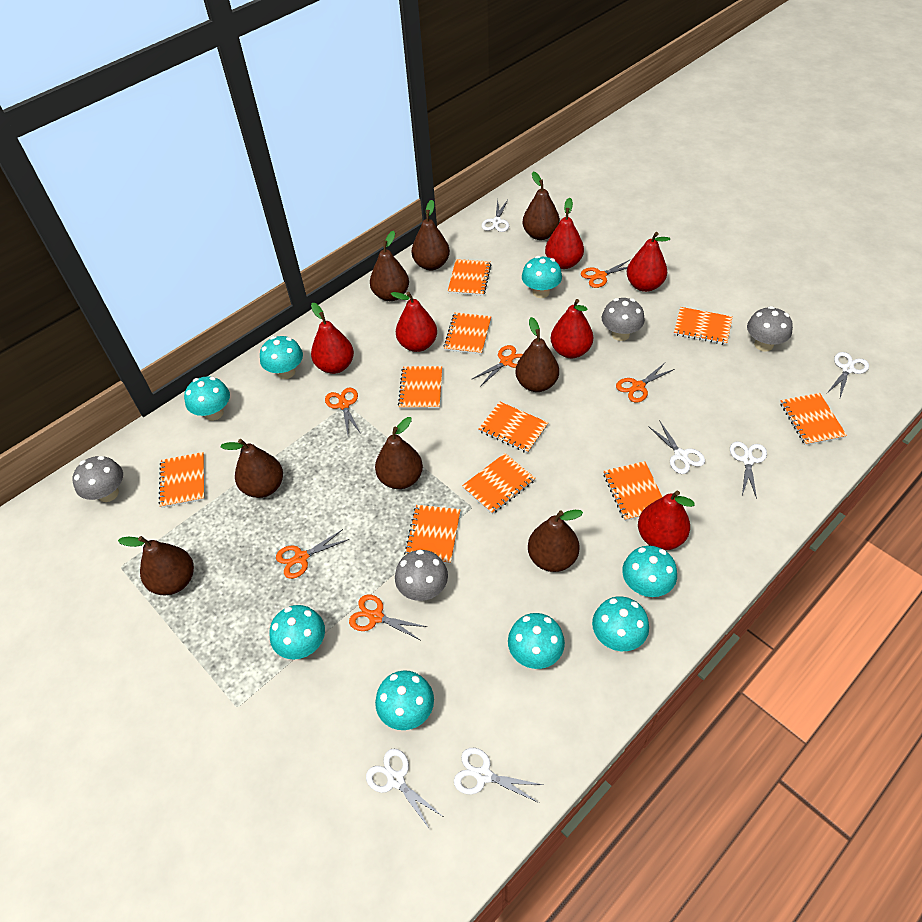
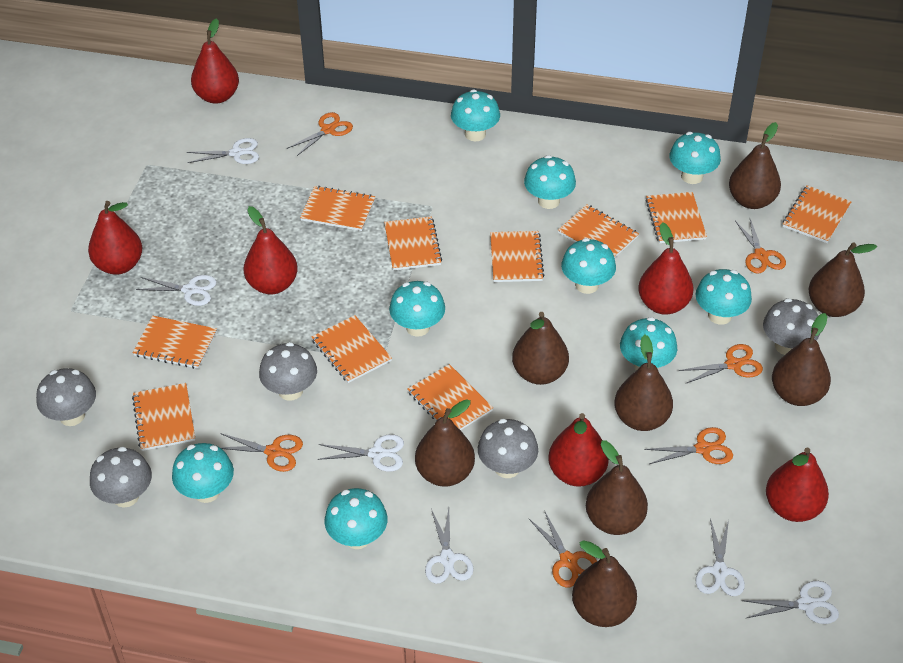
grey mushroom: 4 -> 5
turquoise mushroom: 8 -> 9

